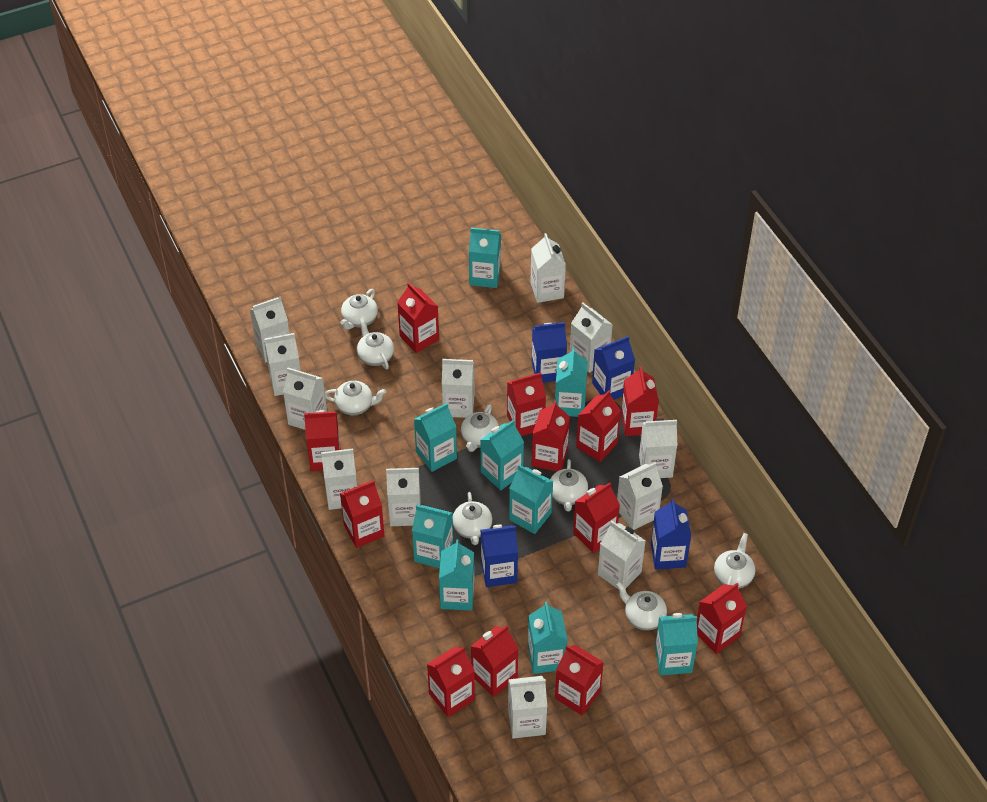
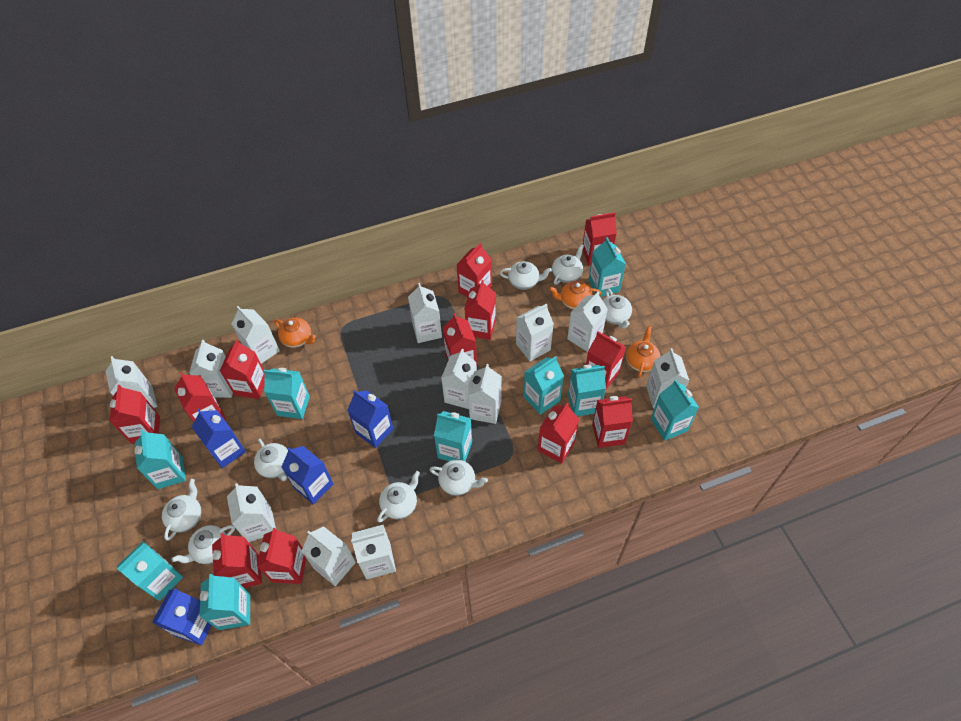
orange teapot: 0 -> 3

